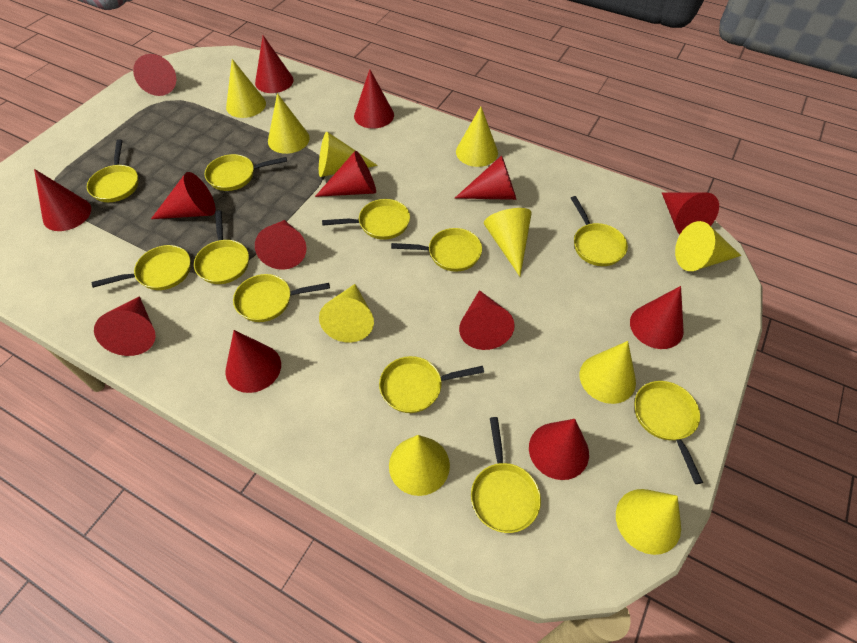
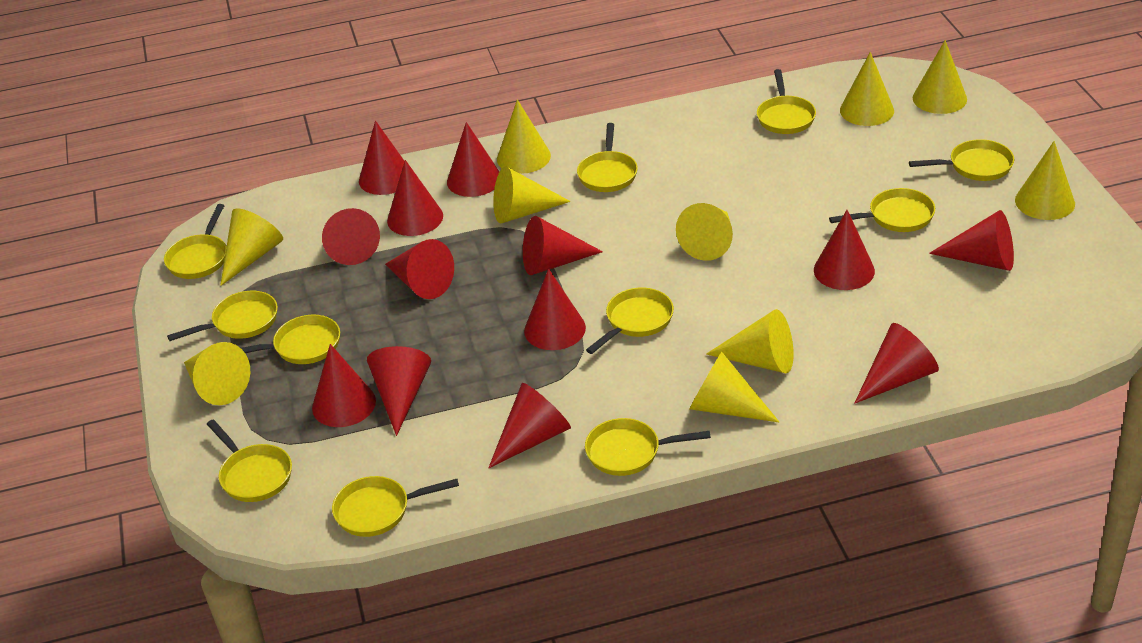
red cone: 14 -> 13

